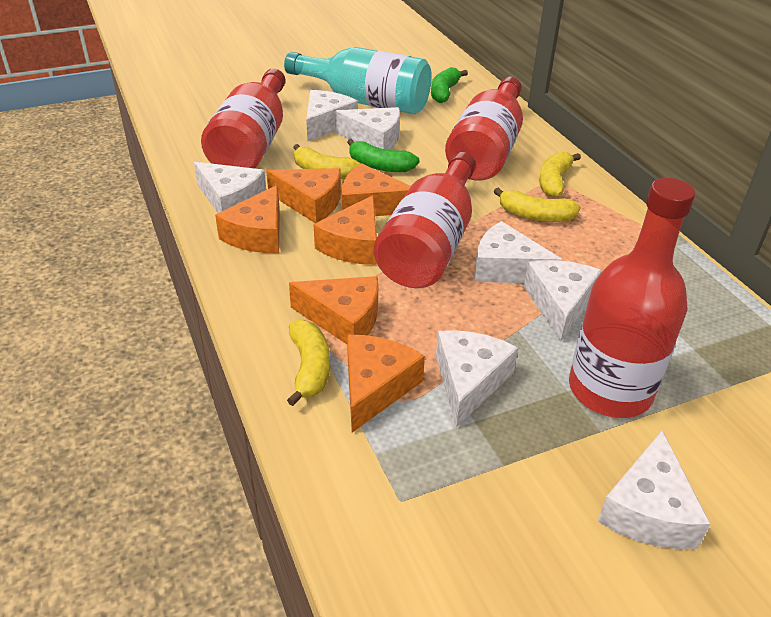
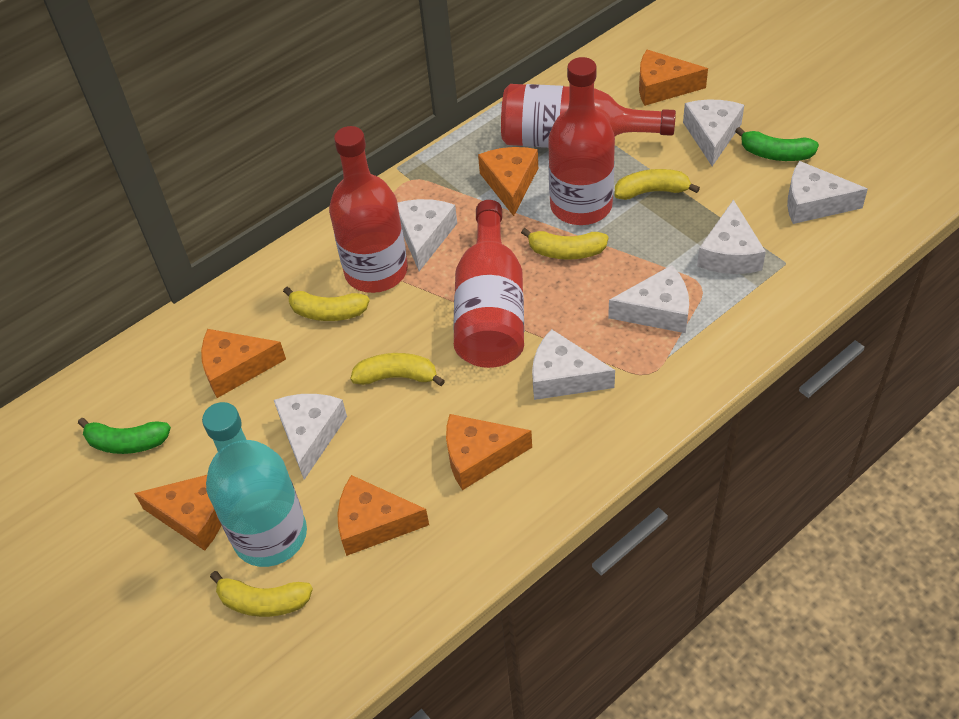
yellow banana: 4 -> 5

